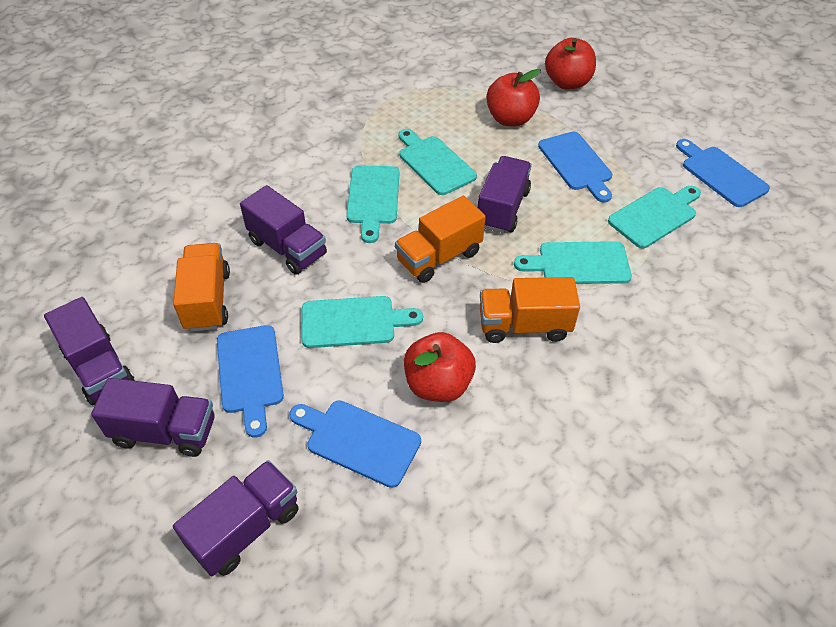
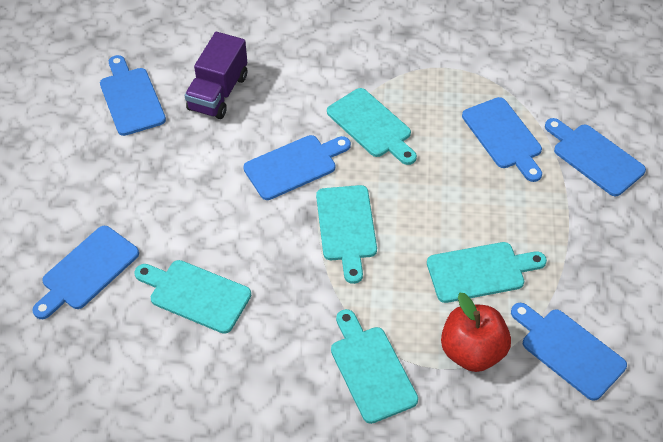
blue cutting board: 4 -> 6
orange truck: 3 -> 0
purple truck: 5 -> 1
red apple: 3 -> 1

